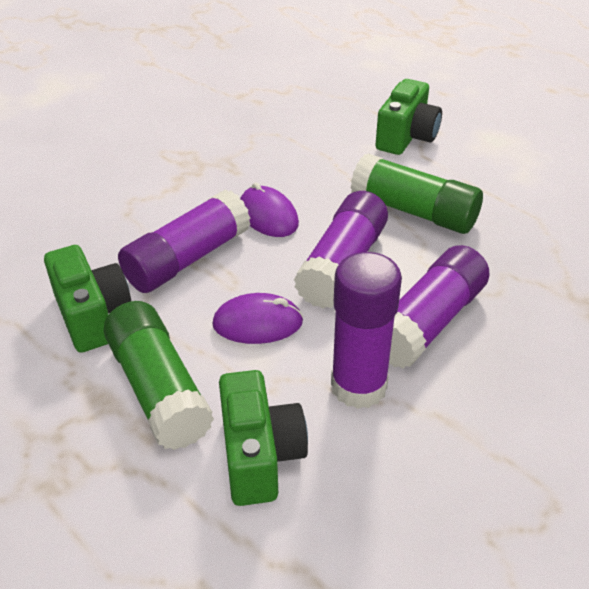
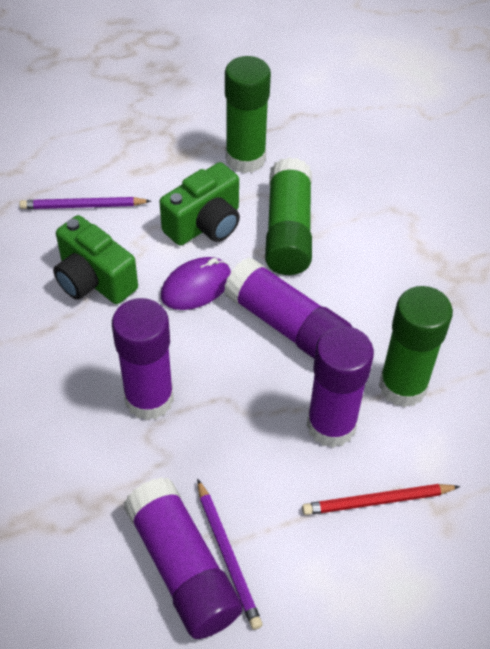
green camera: 3 -> 2
green glue stick: 2 -> 3
purple mouse: 2 -> 1
purple pencil: 0 -> 2
red pencil: 0 -> 1

